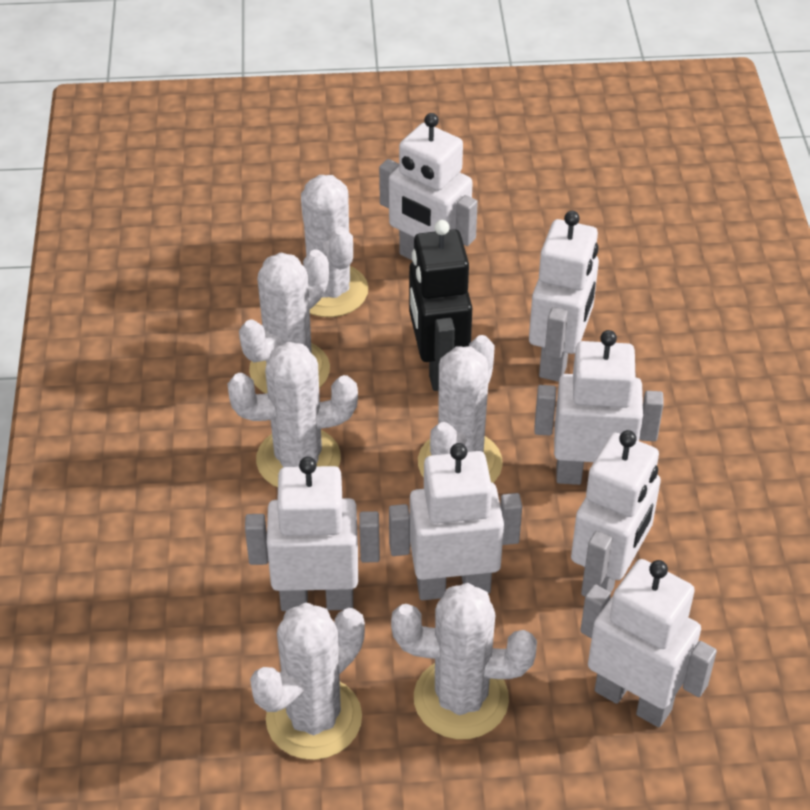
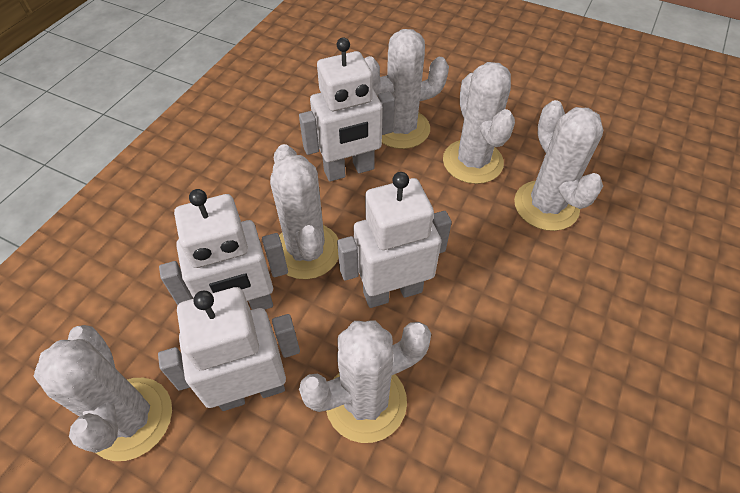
black robot: 1 -> 0
white robot: 7 -> 4

